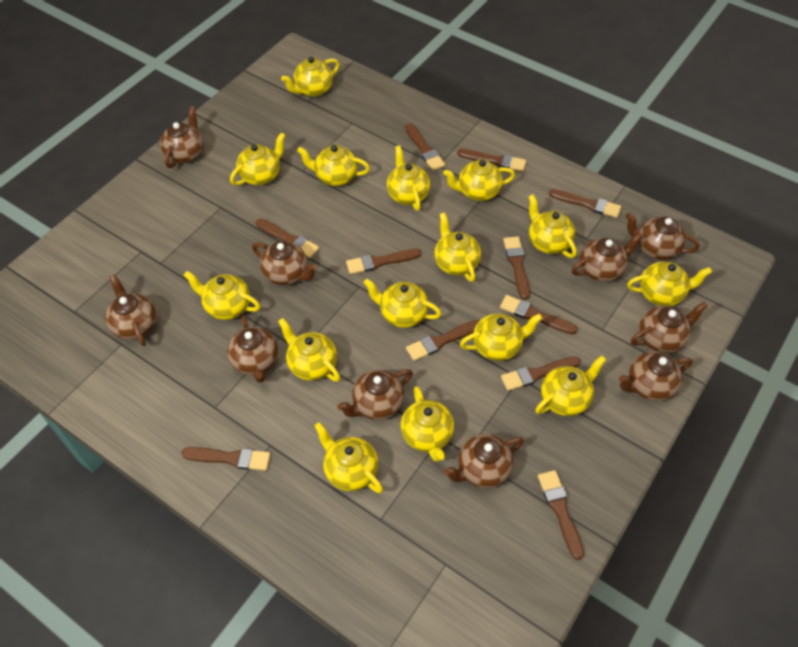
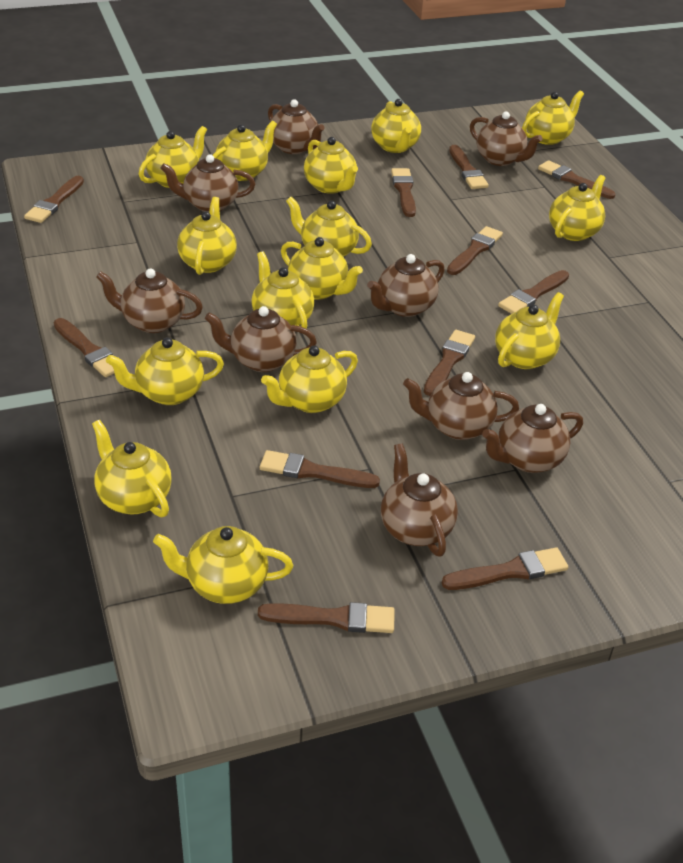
brown teapot: 10 -> 9

